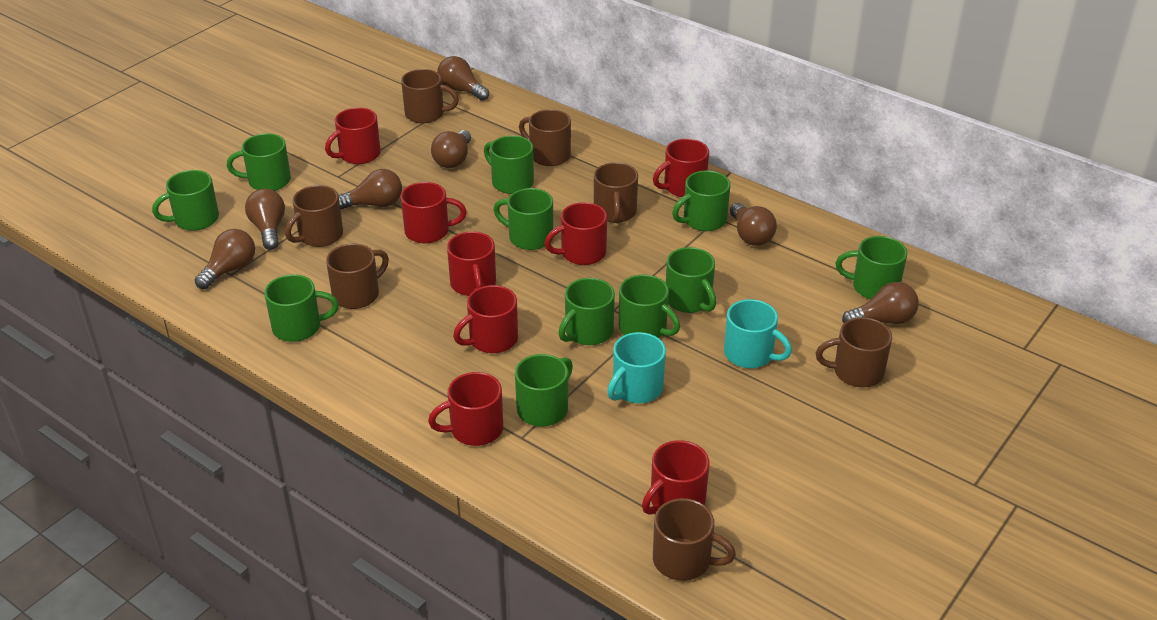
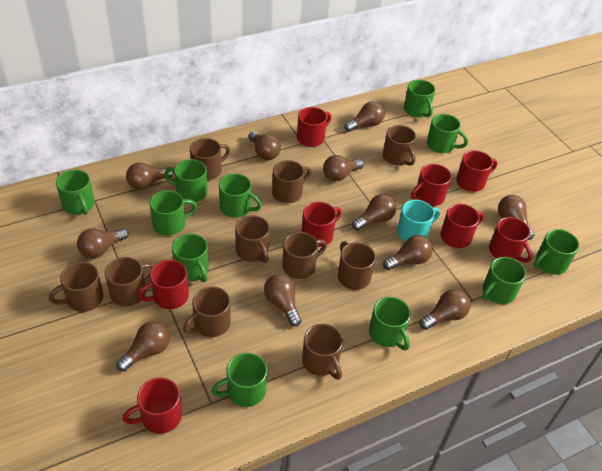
brown light bulb: 7 -> 11
brown mug: 7 -> 10
turquoise mug: 2 -> 1

